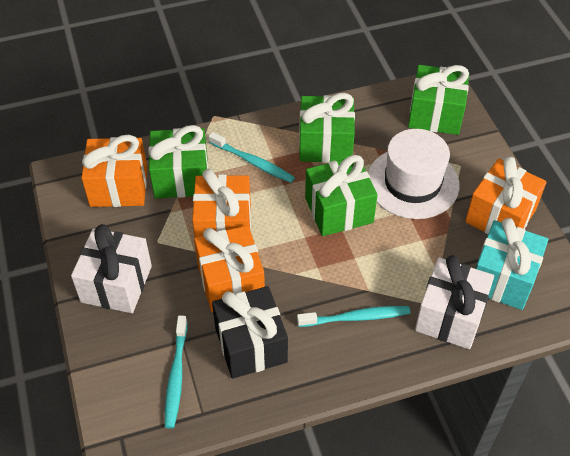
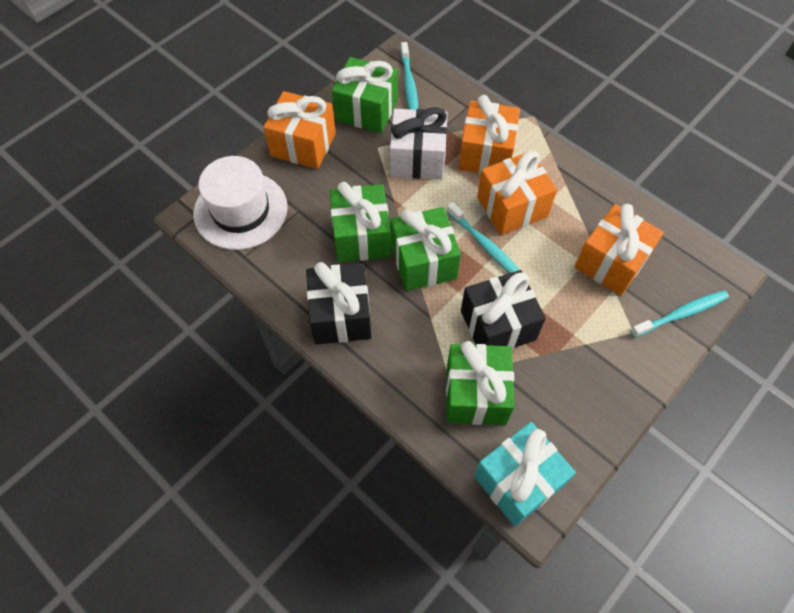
black gift: 1 -> 2
white gift: 2 -> 1

